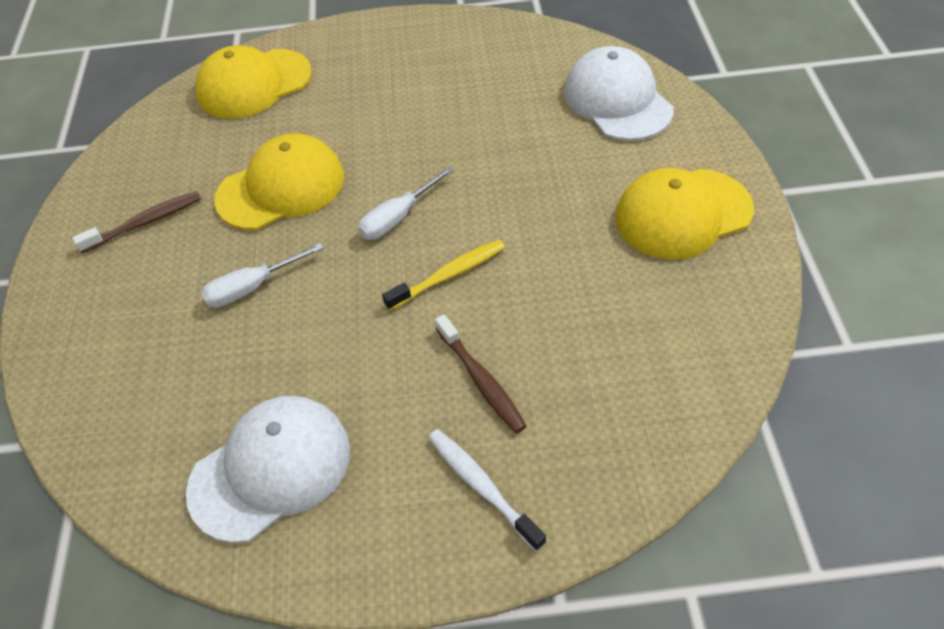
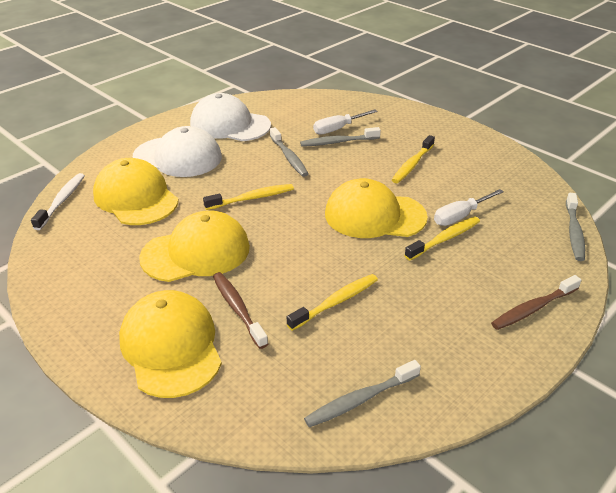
grey toothbrush: 0 -> 4
yellow cap: 3 -> 4
yellow toothbrush: 1 -> 4

